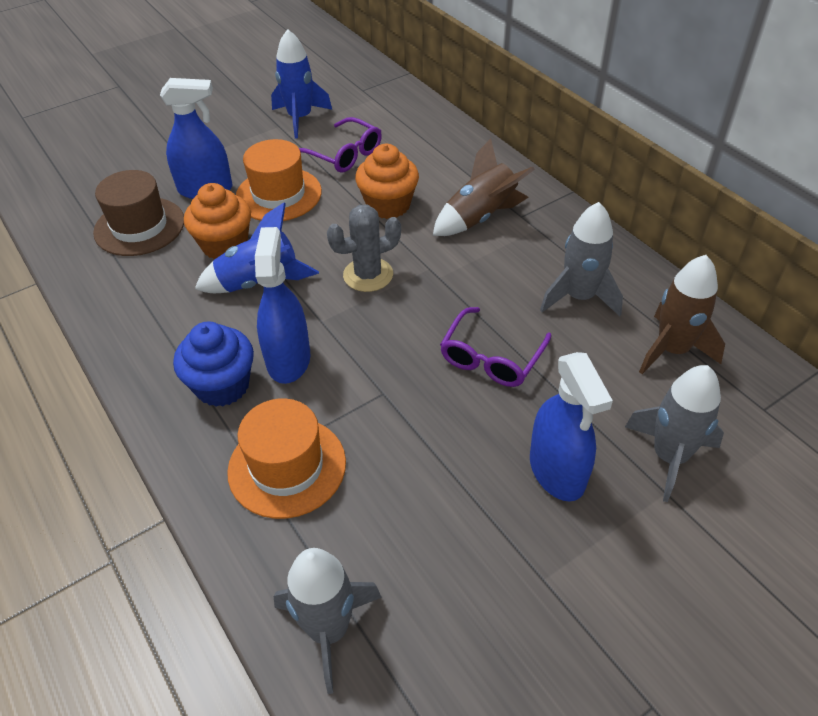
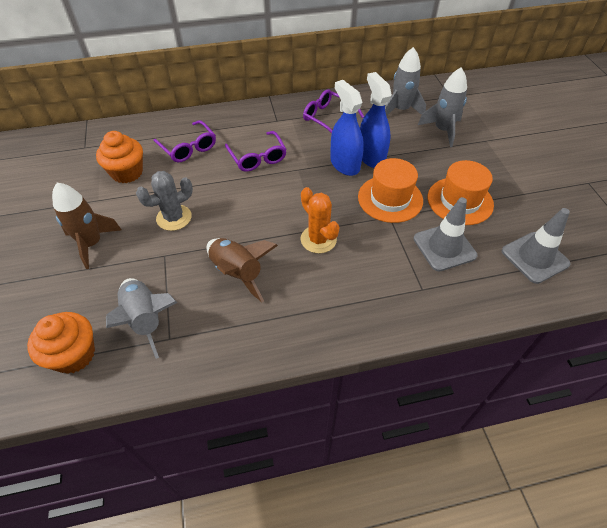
blue cupcake: 1 -> 0
blue rocket: 2 -> 0
blue spray bottle: 3 -> 2
brown hat: 1 -> 0
grey traffic cone: 0 -> 2
orange cactus: 0 -> 1
purple glasses: 2 -> 3

